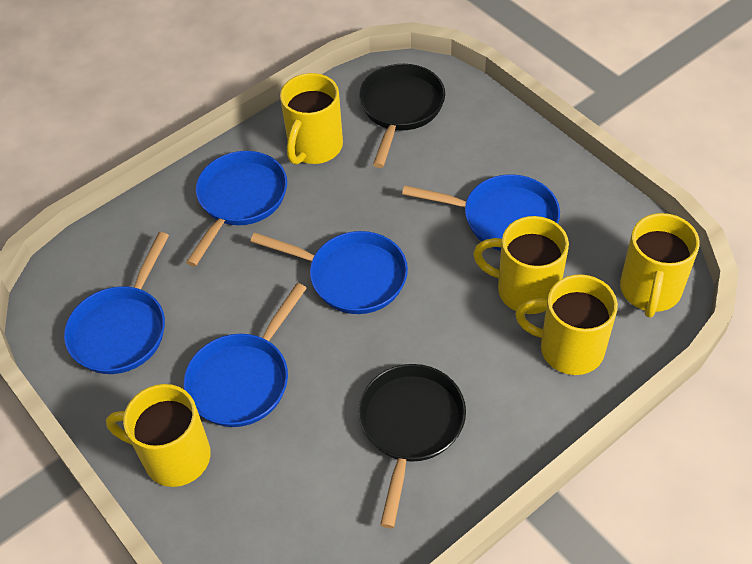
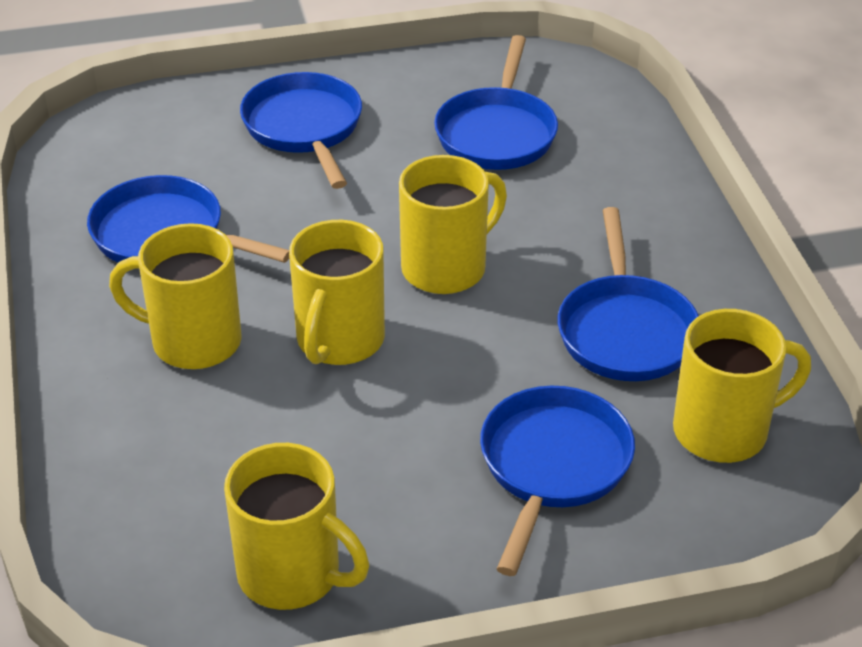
black pan: 2 -> 0

